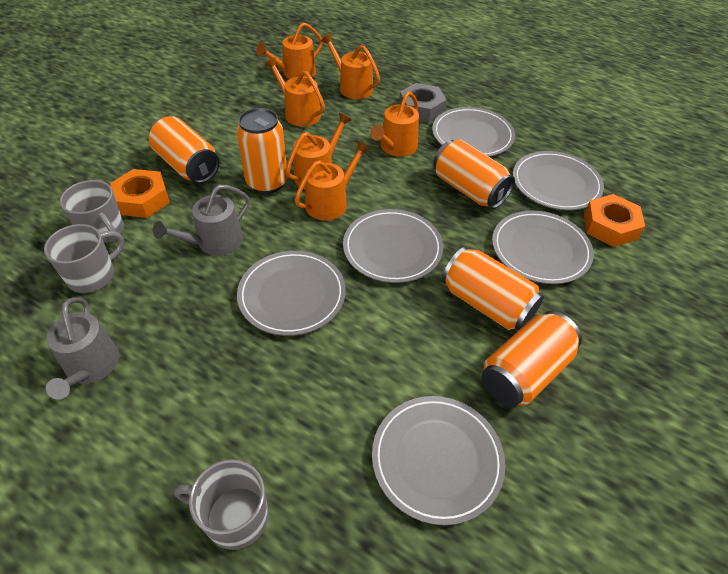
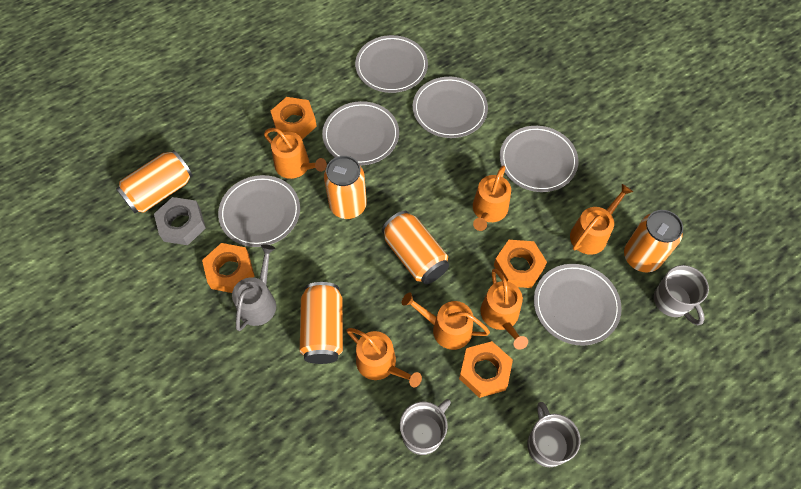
grey watering can: 2 -> 1
orange nut: 2 -> 4

